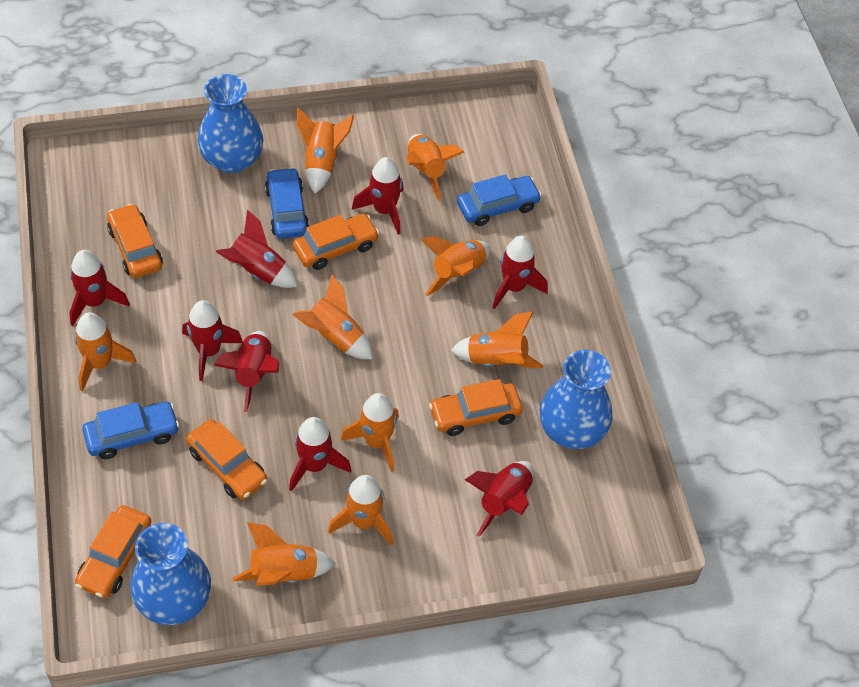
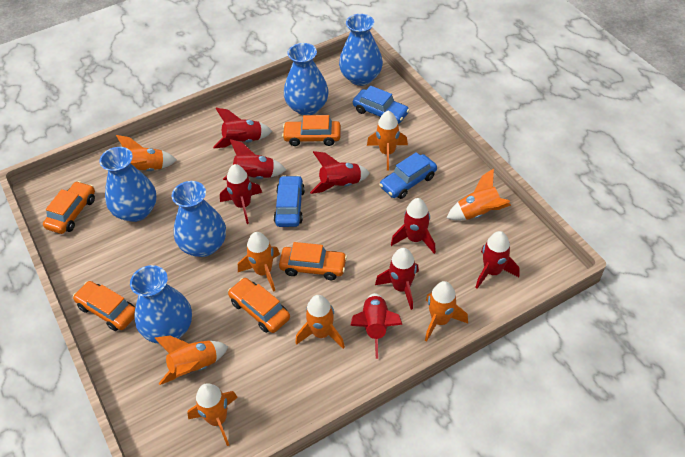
blue vase: 3 -> 5
orange rocket: 9 -> 8

